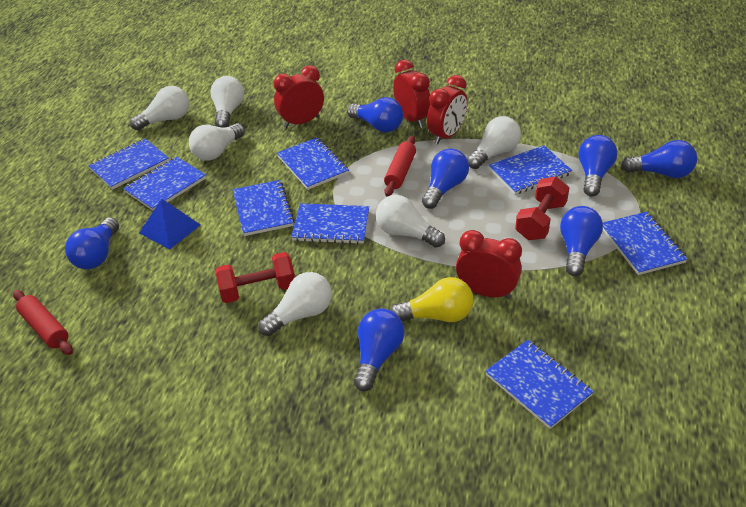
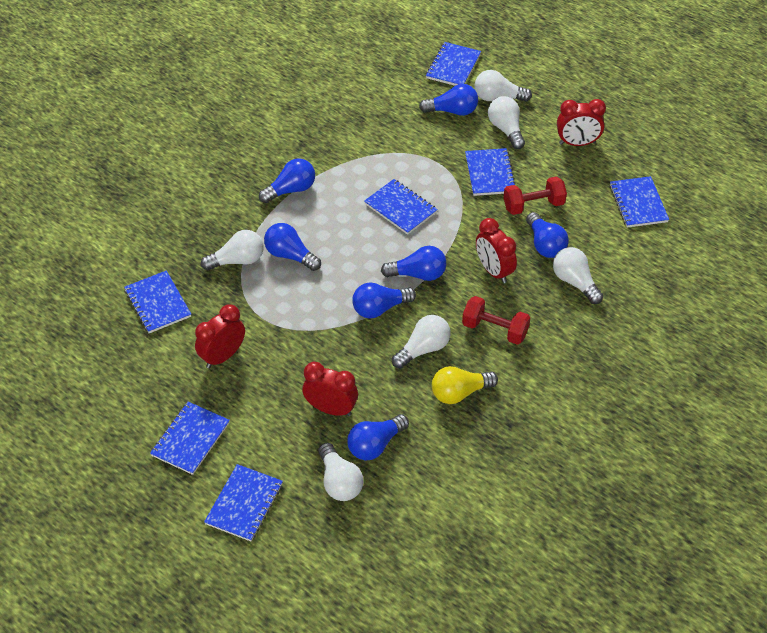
blue notebook: 8 -> 7
blue pyramid: 1 -> 0
red rolling pin: 2 -> 0

